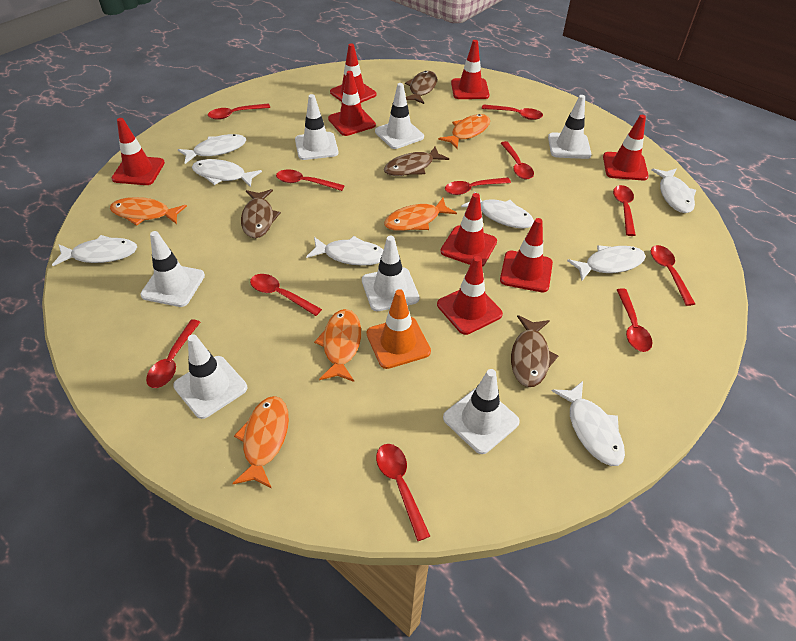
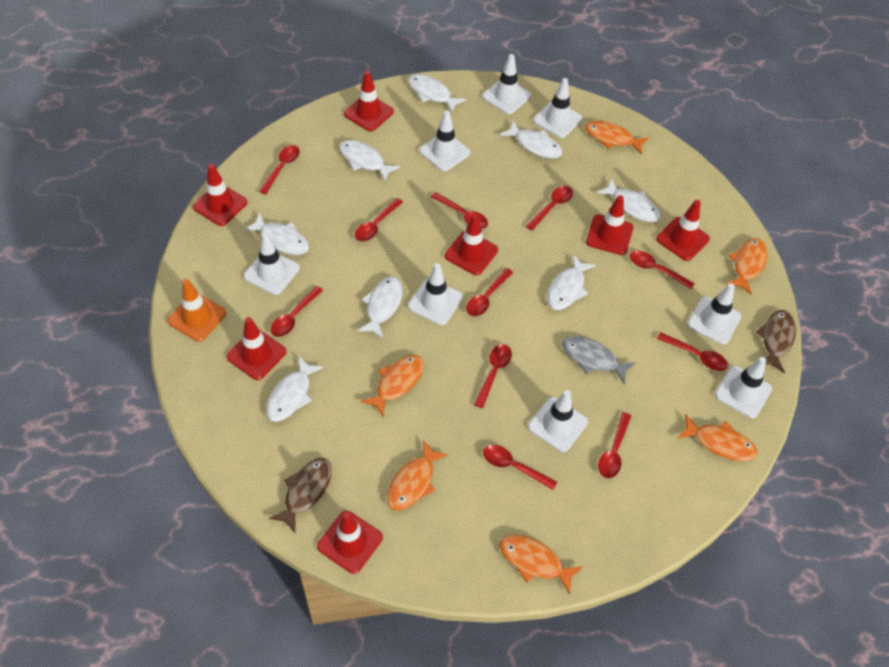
brown fish: 4 -> 2
grey fish: 0 -> 1
orange fish: 5 -> 6
red traffic cone: 8 -> 7
white traffic cone: 7 -> 8

